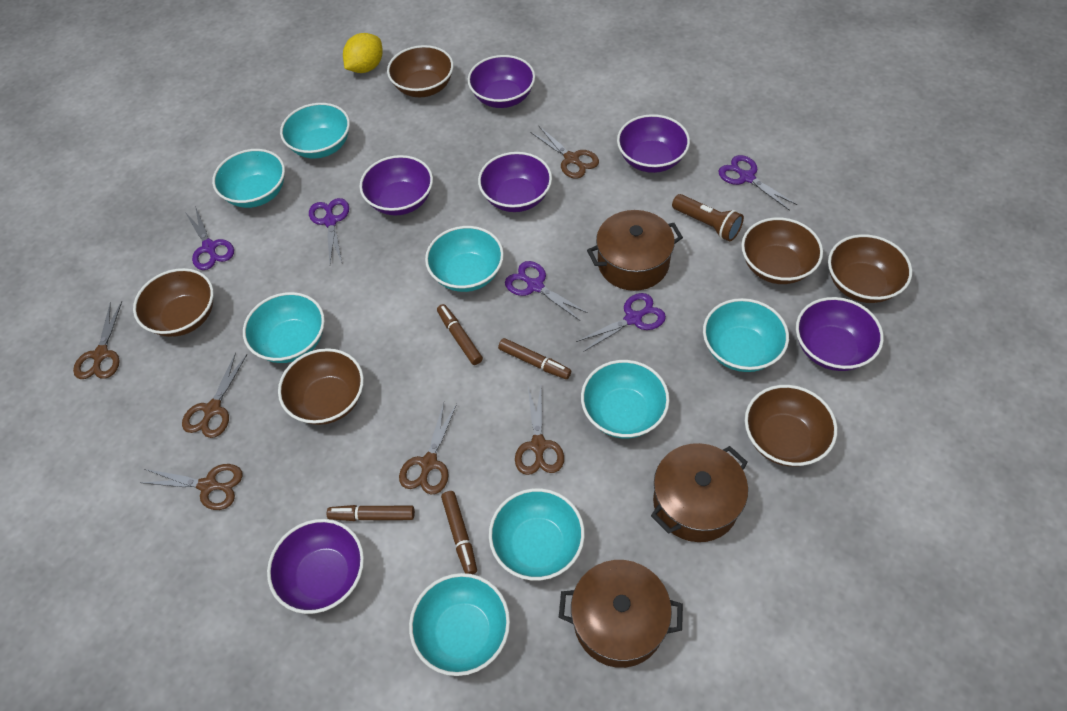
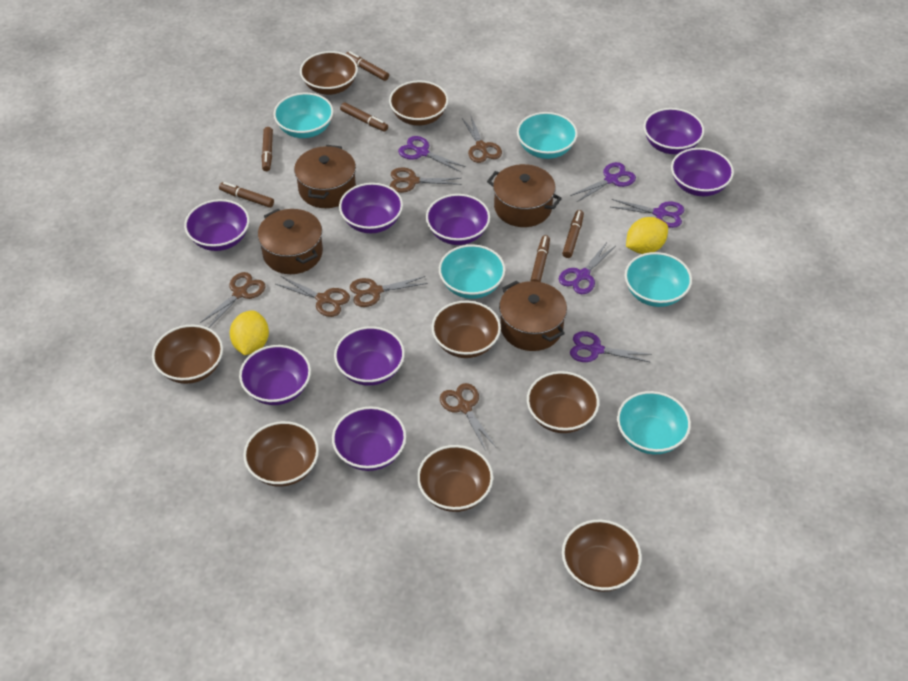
brown bowl: 6 -> 8
brown flashlight: 1 -> 0
brown marker: 4 -> 6
brown pot: 3 -> 4
purple bowl: 6 -> 8
turquoise bowl: 8 -> 5
yellow lemon: 1 -> 2

